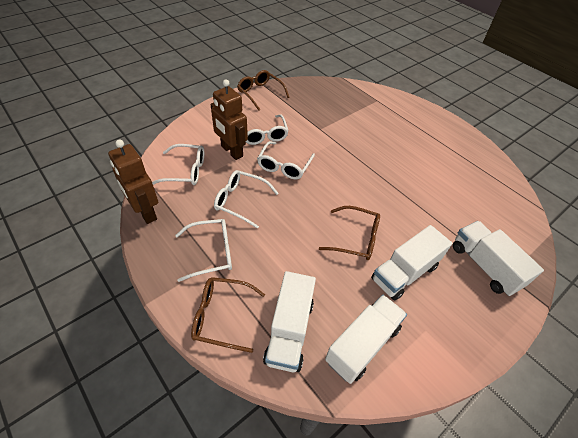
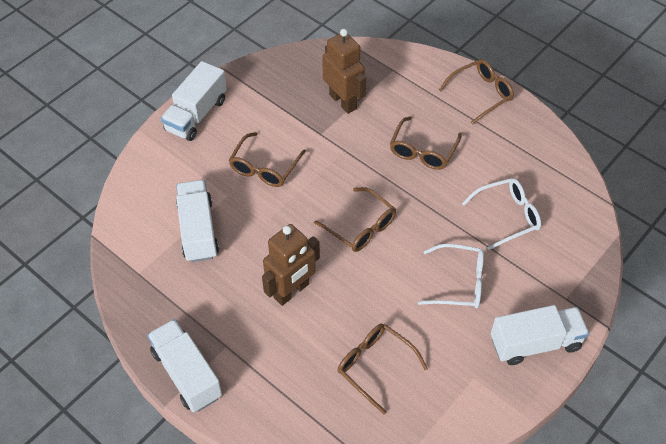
brown glasses: 3 -> 5
white glasses: 5 -> 2

